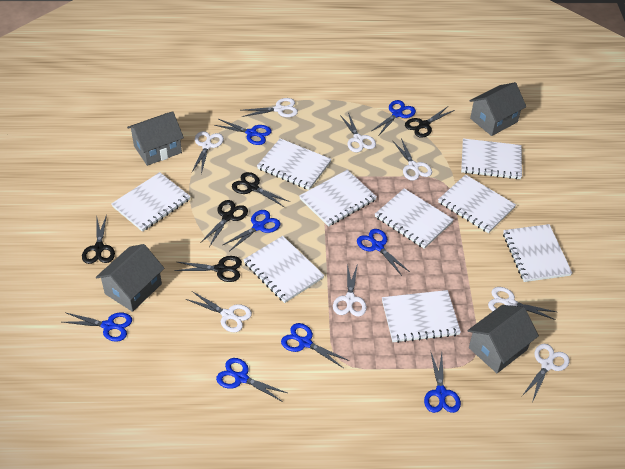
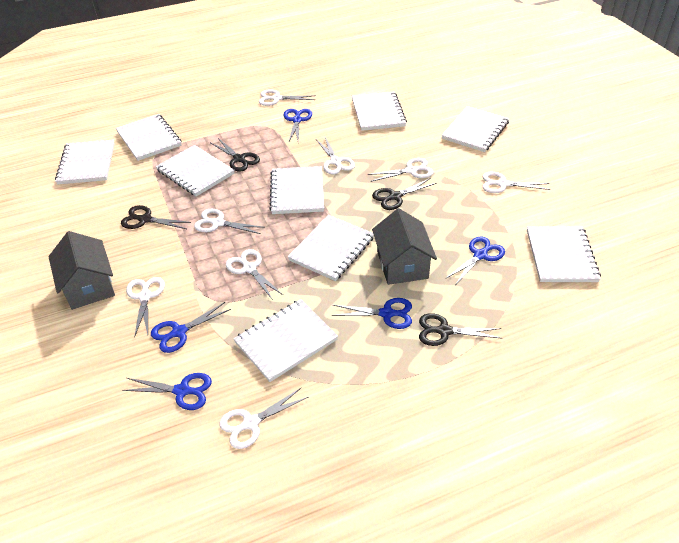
black scissors: 5 -> 4
blue scissors: 8 -> 5
grey house: 4 -> 2

